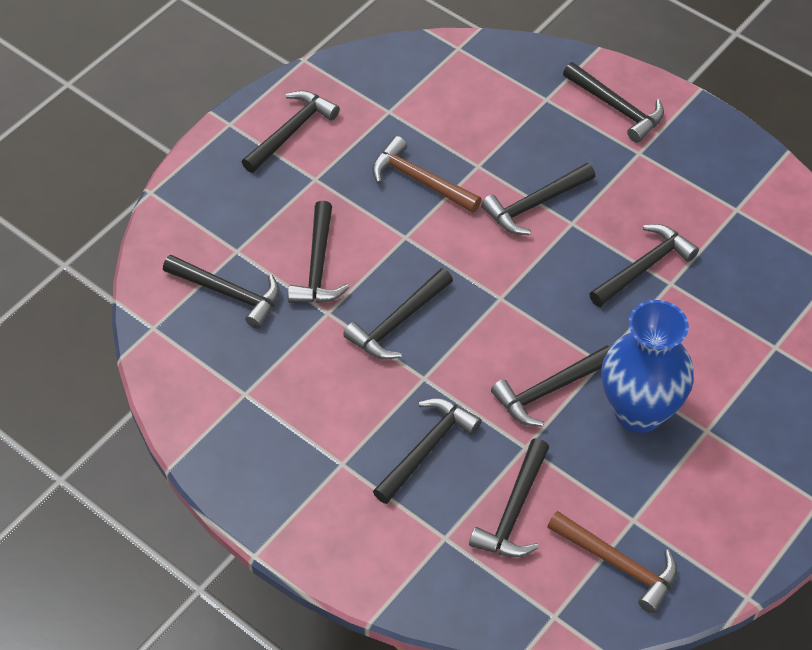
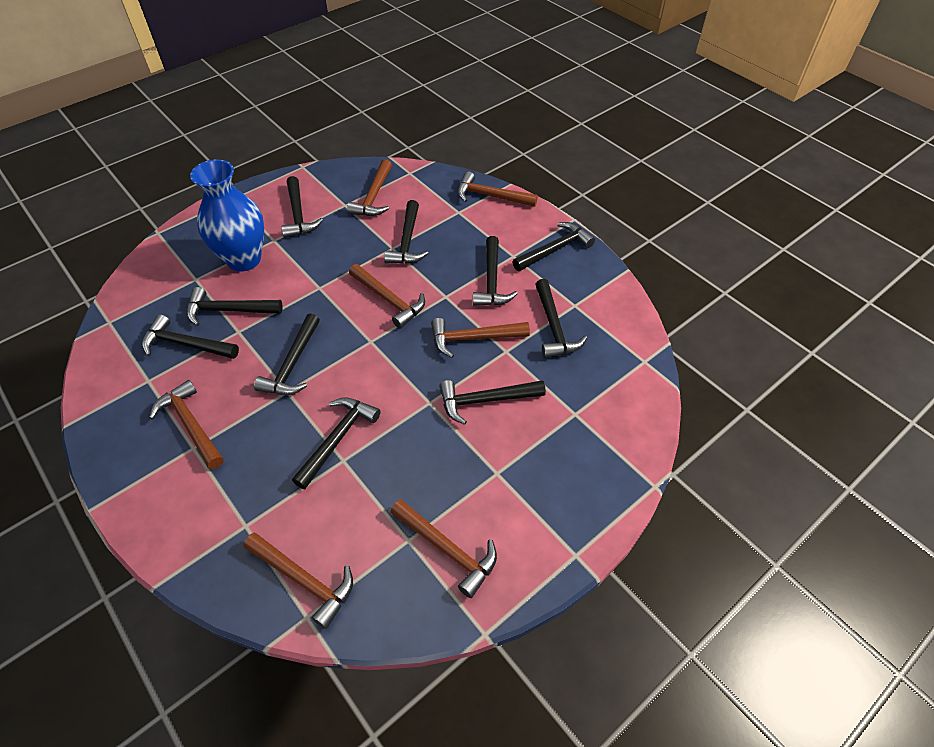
brown hammer: 2 -> 7

